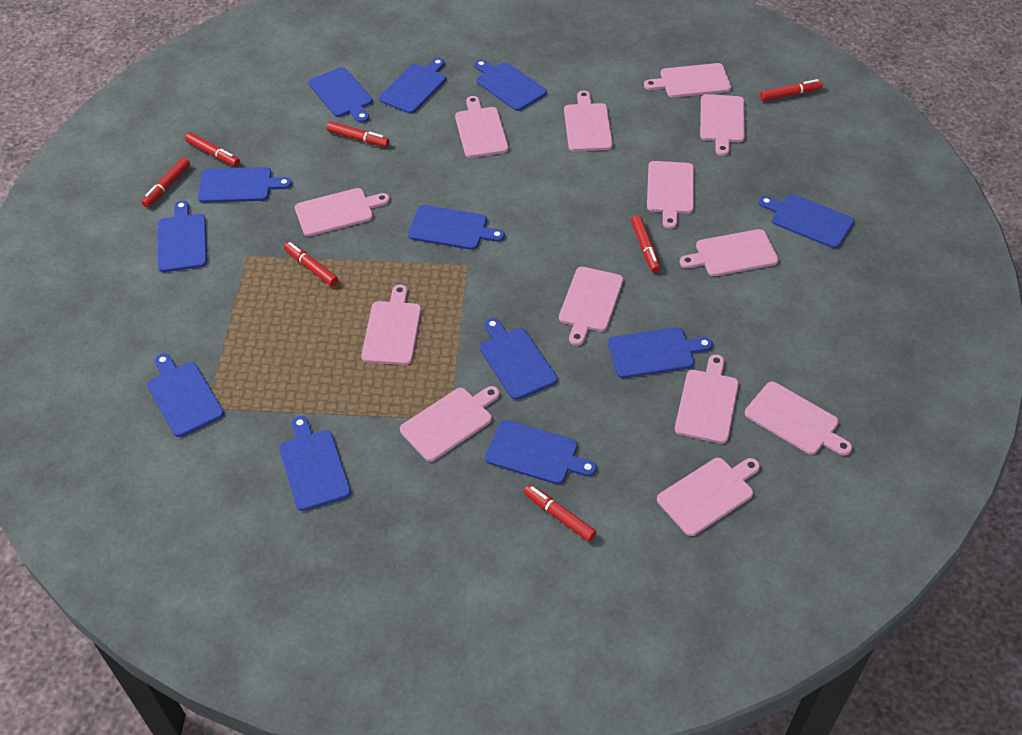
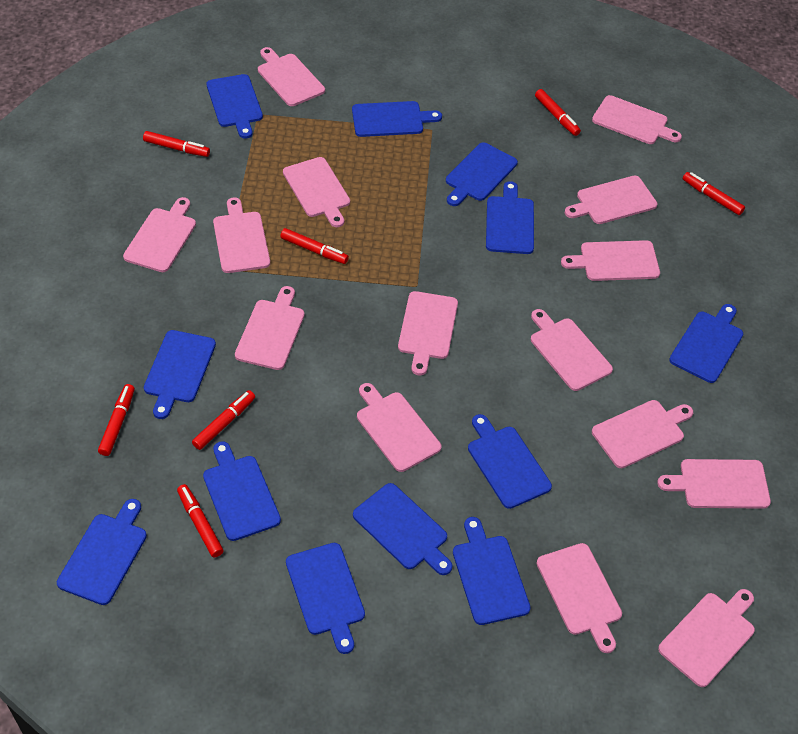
pink cutting board: 13 -> 15

